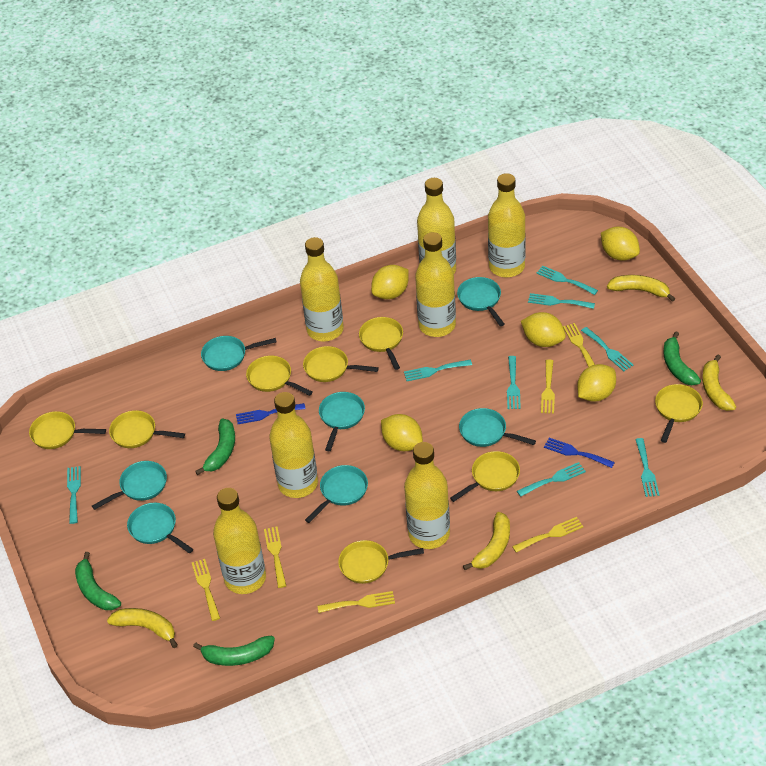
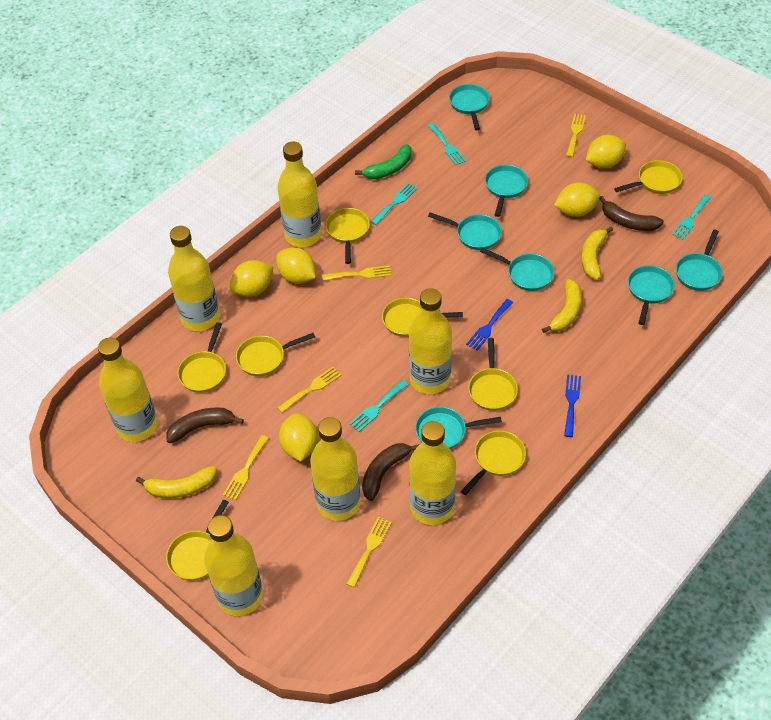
brown banana: 0 -> 3
green banana: 4 -> 1
turquoise fork: 8 -> 4
yellow banana: 4 -> 3
yellow fork: 6 -> 5

